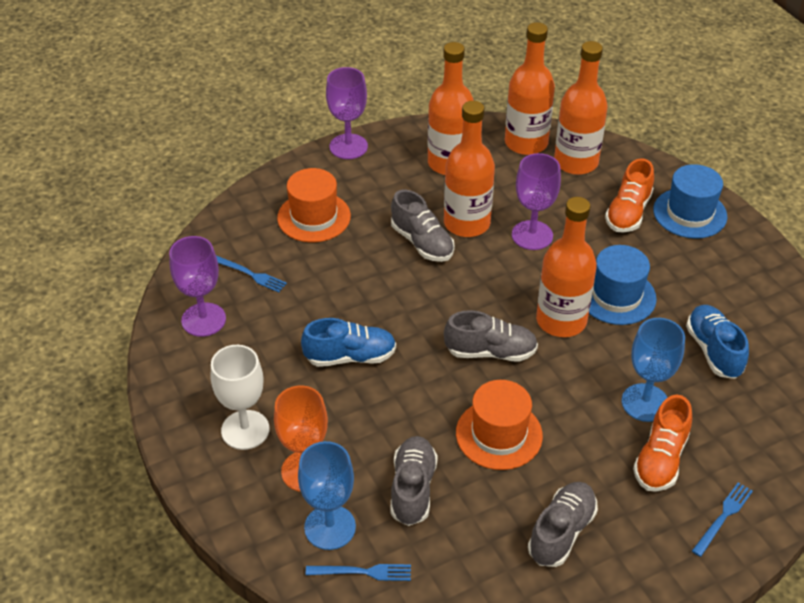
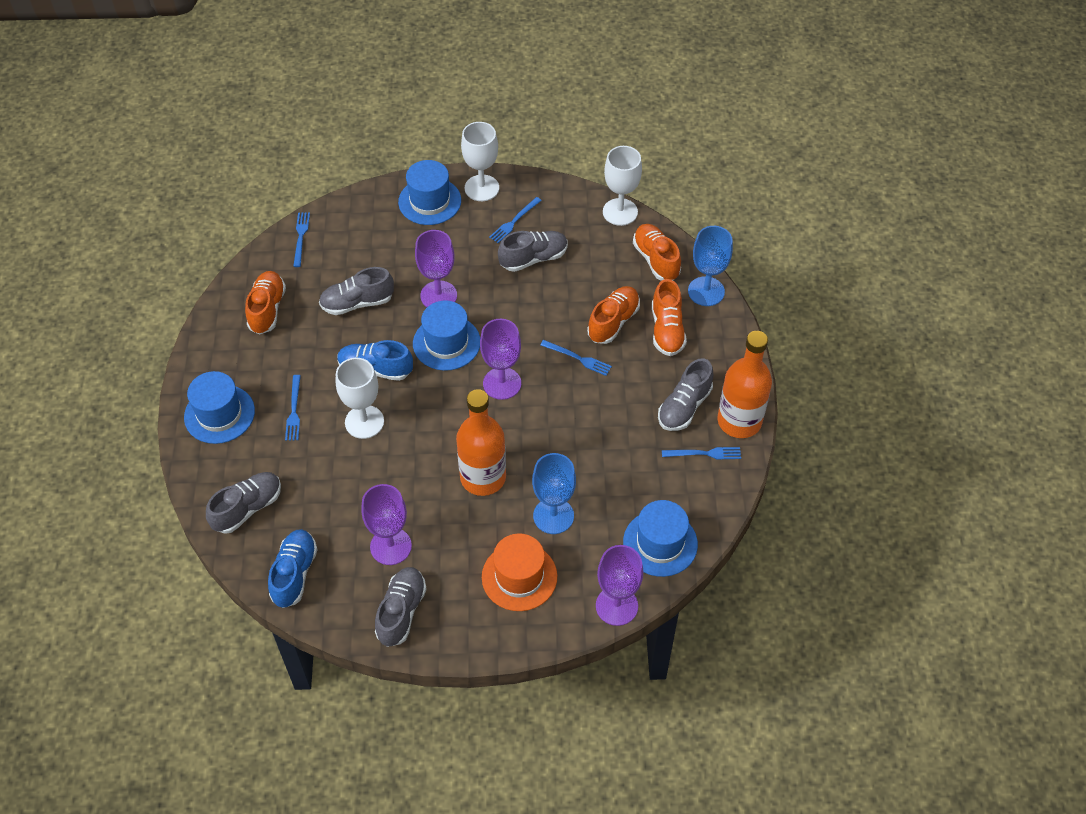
blue fork: 3 -> 5
blue hat: 2 -> 4
grey shoe: 4 -> 5
orange bottle: 5 -> 2
orange goblet: 1 -> 0
orange hat: 2 -> 1
orange shoe: 2 -> 4
purple goblet: 3 -> 4
white goblet: 1 -> 3

